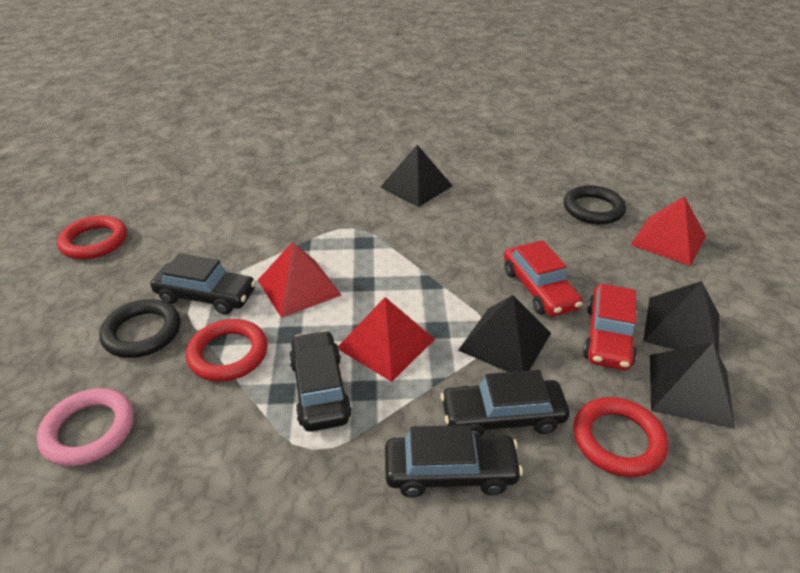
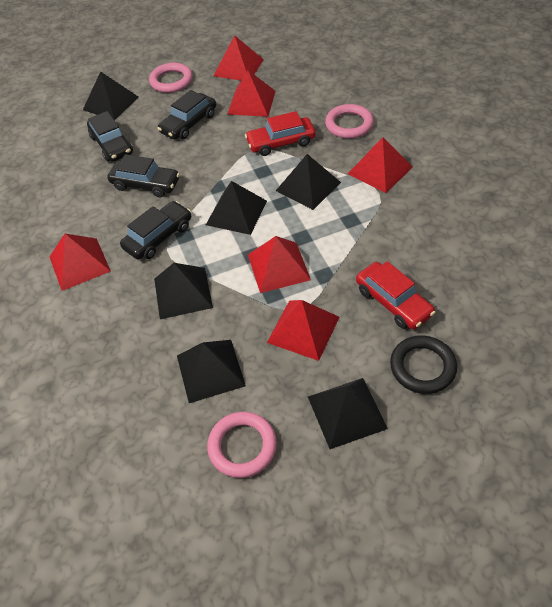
black pyramid: 4 -> 6
black ring: 2 -> 1
pink ring: 1 -> 3
red pyramid: 3 -> 6
red ring: 3 -> 0

